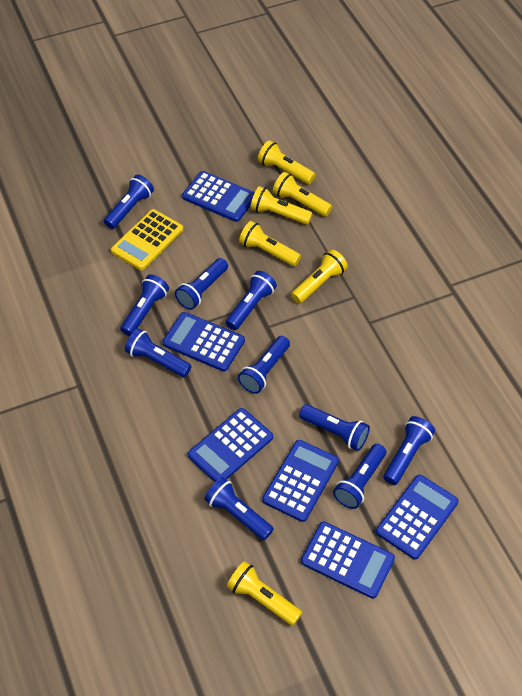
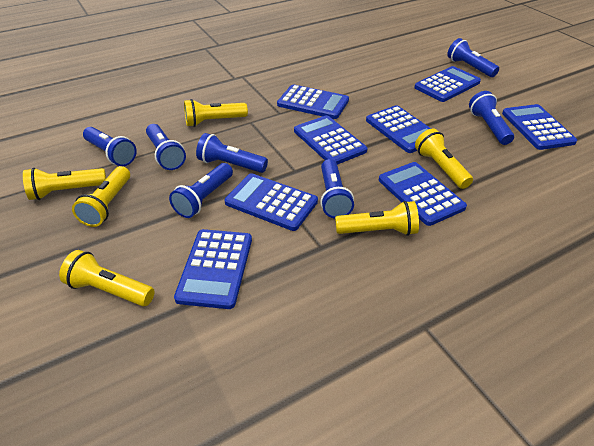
blue calculator: 6 -> 8
blue flashlight: 10 -> 7
yellow calculator: 1 -> 0

